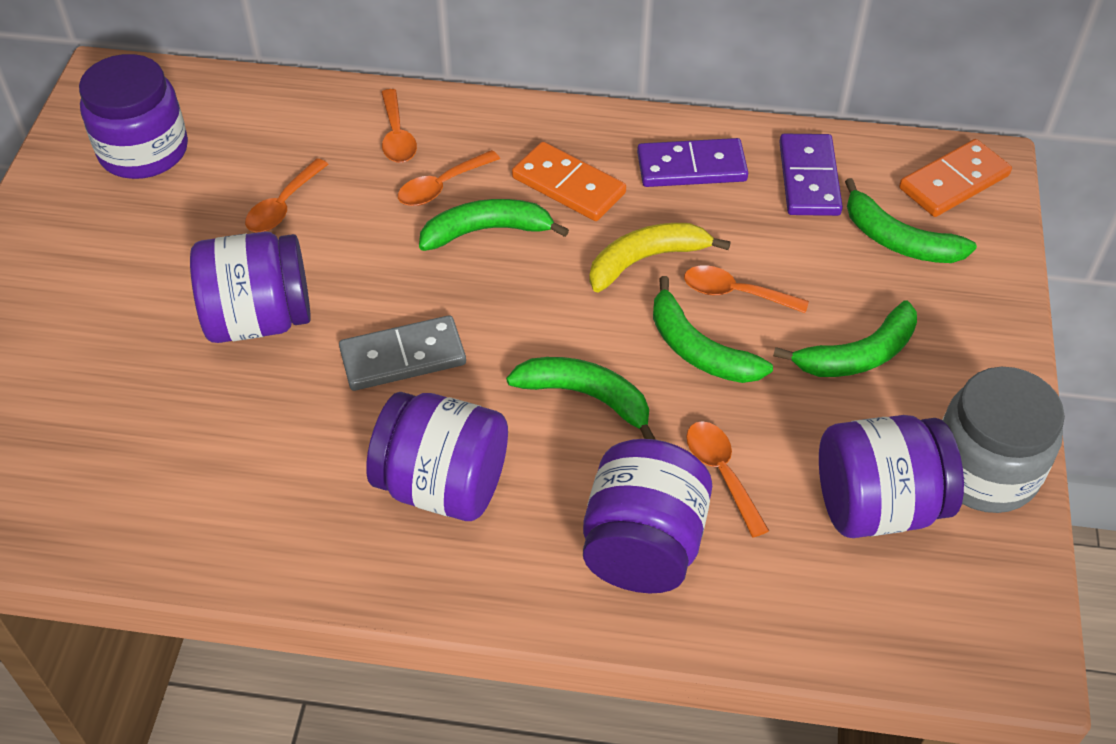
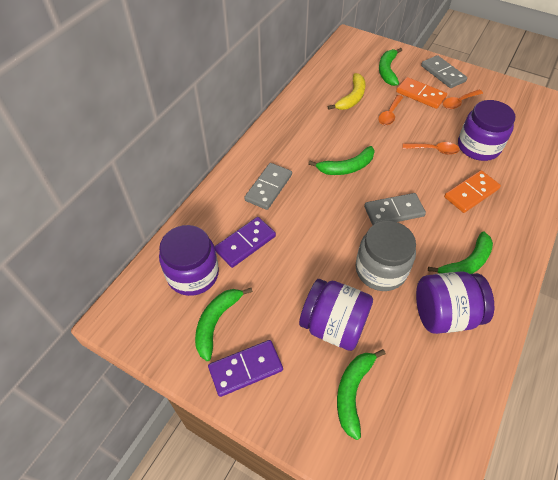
grey domino: 1 -> 3
orange spoon: 5 -> 3
purple jar: 5 -> 4

